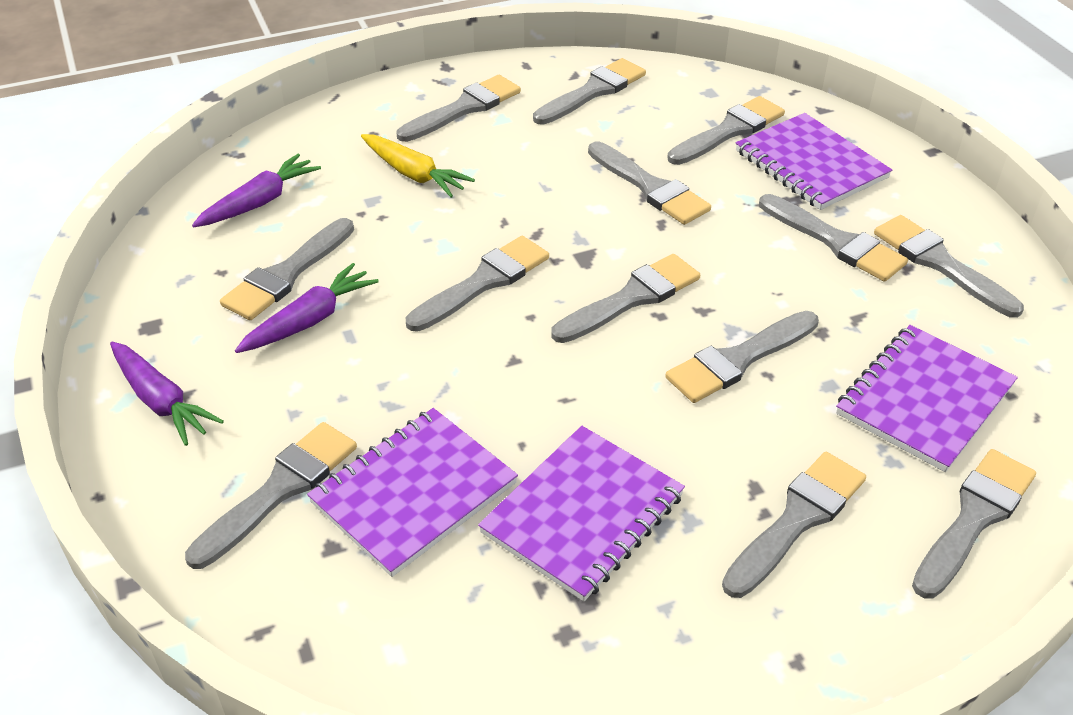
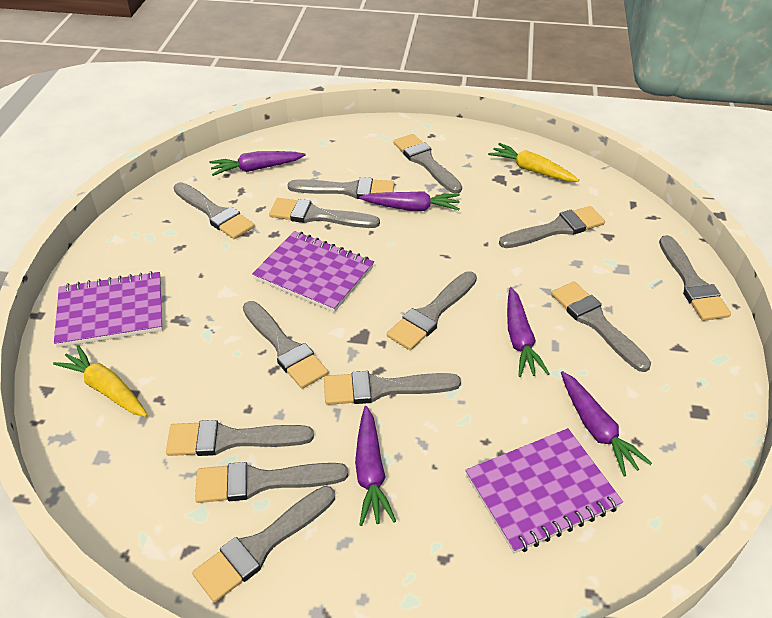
purple carrot: 3 -> 5
purple notebook: 4 -> 3
yellow carrot: 1 -> 2

